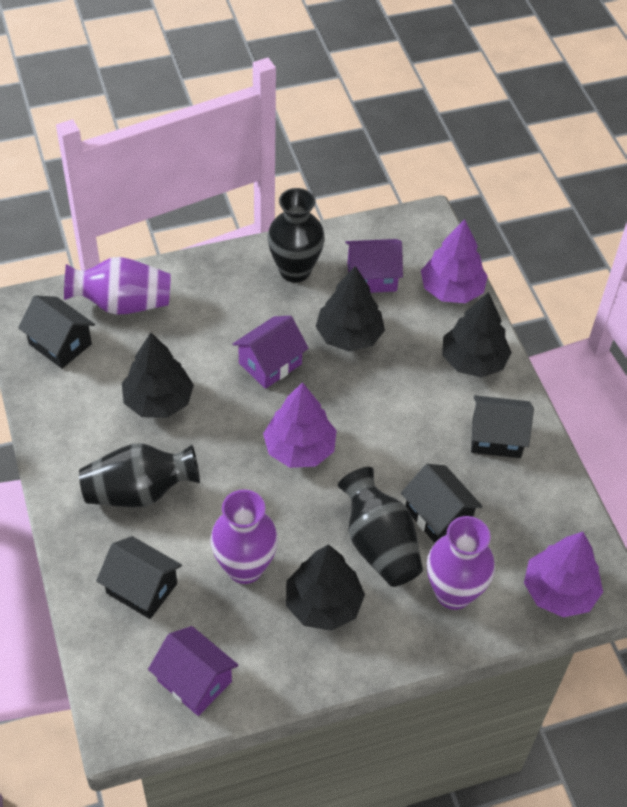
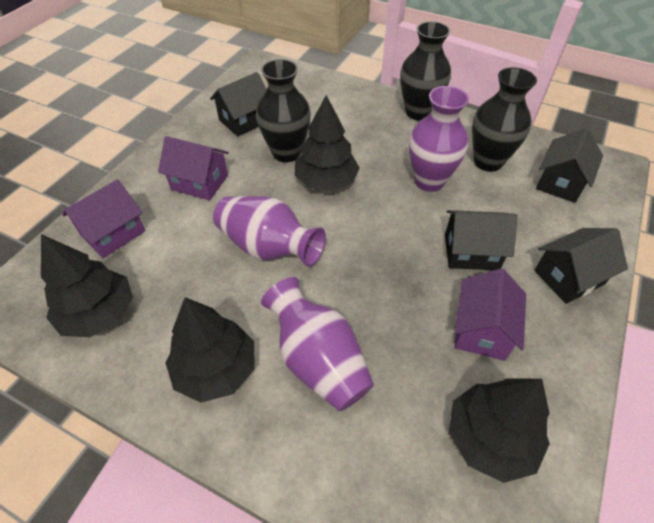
purple tree: 3 -> 0

